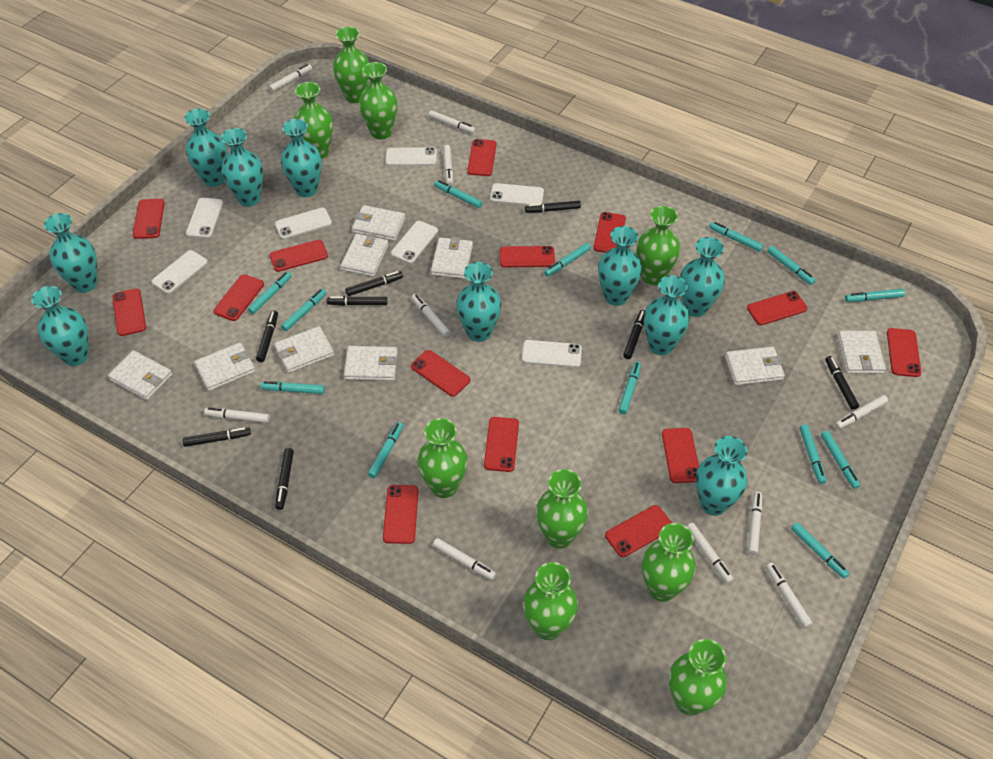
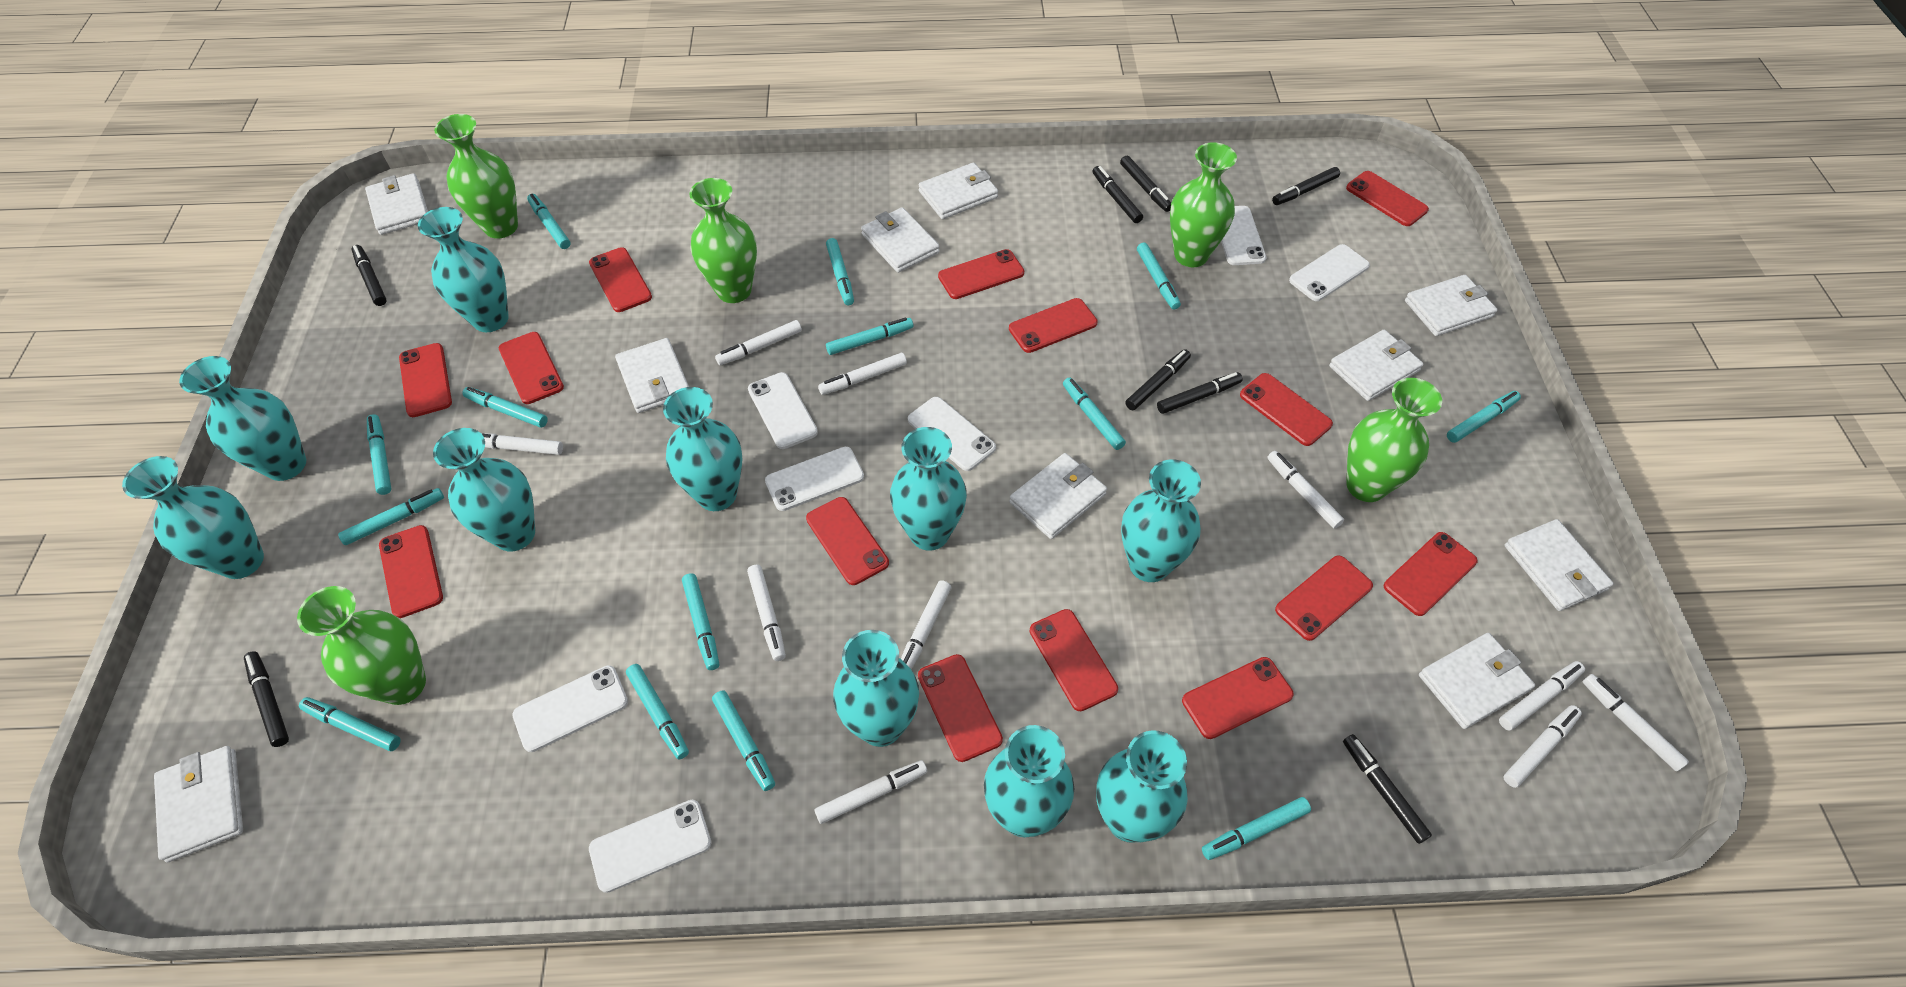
green vase: 9 -> 5
turquoise marker: 13 -> 14
white wallet: 9 -> 10

